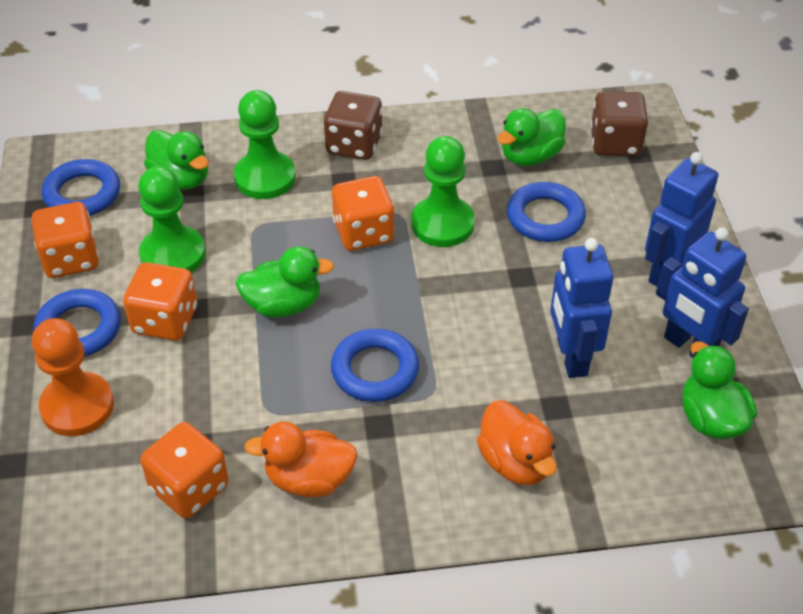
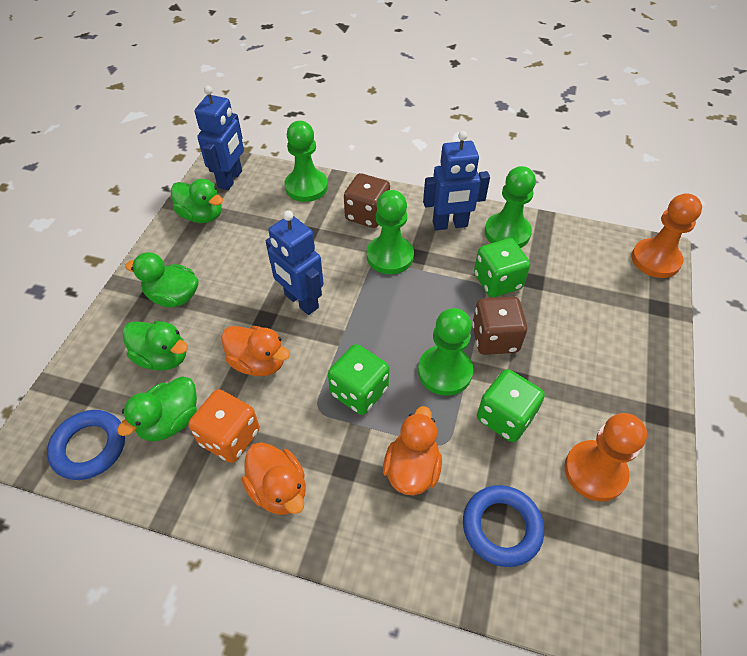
blue ring: 4 -> 2
green dice: 0 -> 3
green pawn: 3 -> 4
orange dice: 4 -> 1
orange duck: 2 -> 3
orange pawn: 1 -> 2

